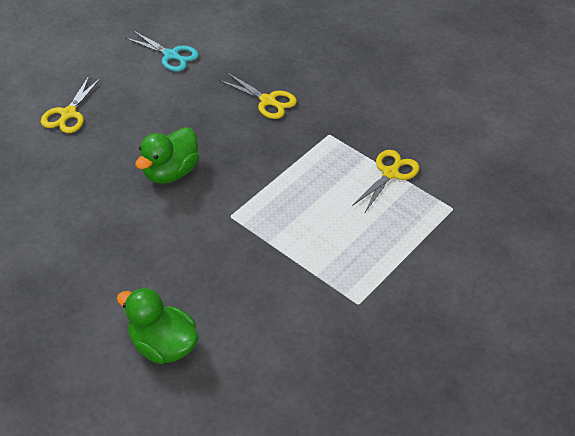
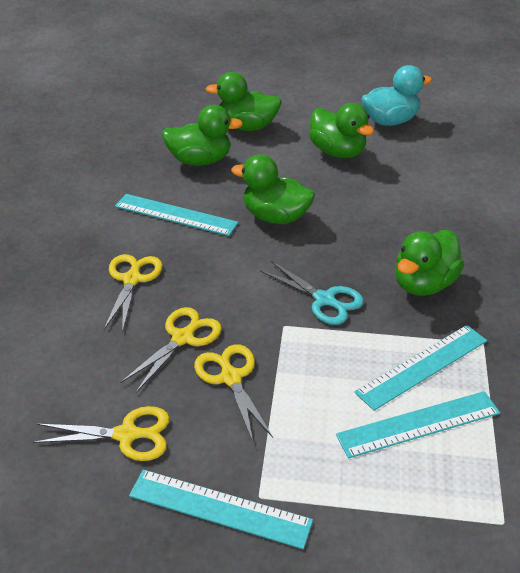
green duck: 2 -> 5
turquoise duck: 0 -> 1
turquoise ruler: 0 -> 4
yellow scissors: 3 -> 4

